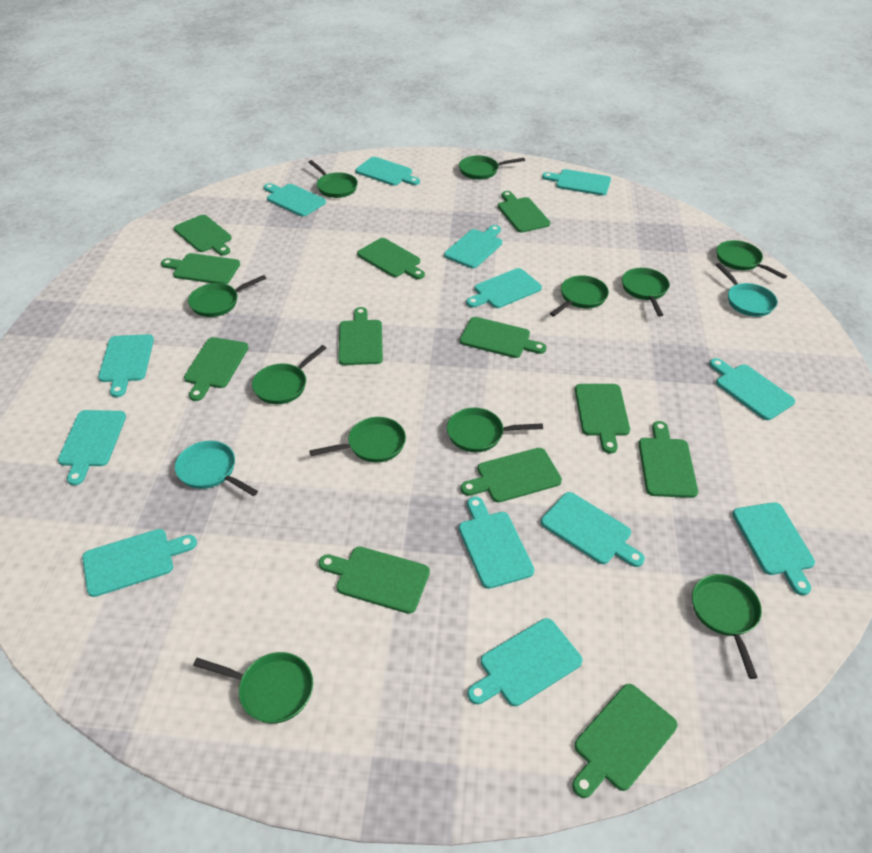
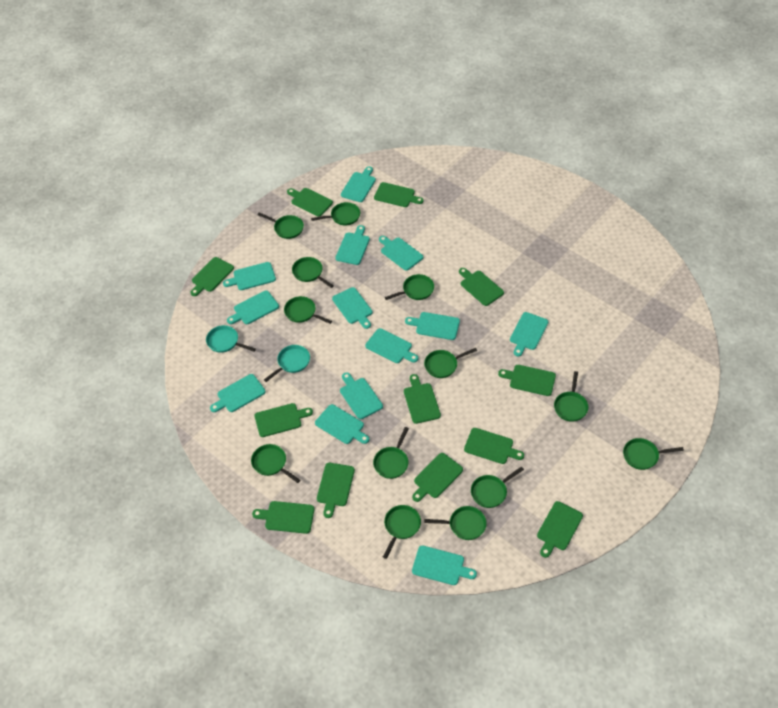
green pan: 11 -> 13

